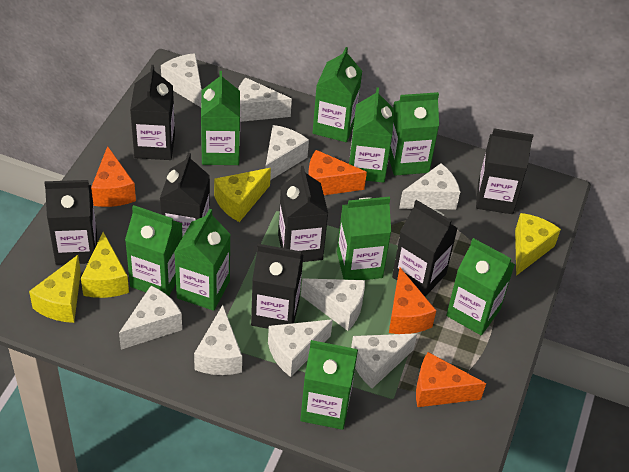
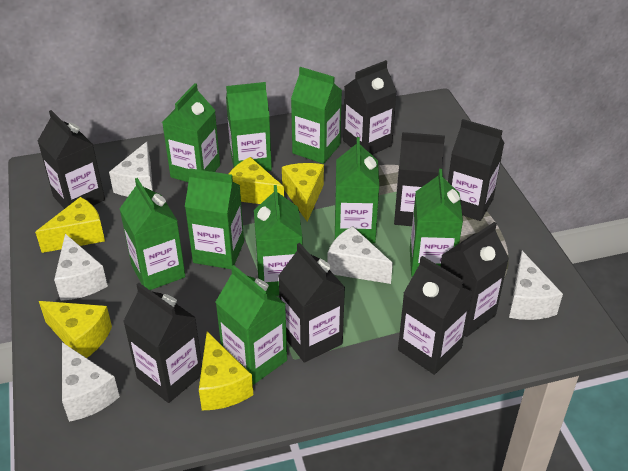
black carton: 7 -> 8
orange cheese: 4 -> 0
white cheese: 9 -> 5
yellow cheese: 4 -> 5

